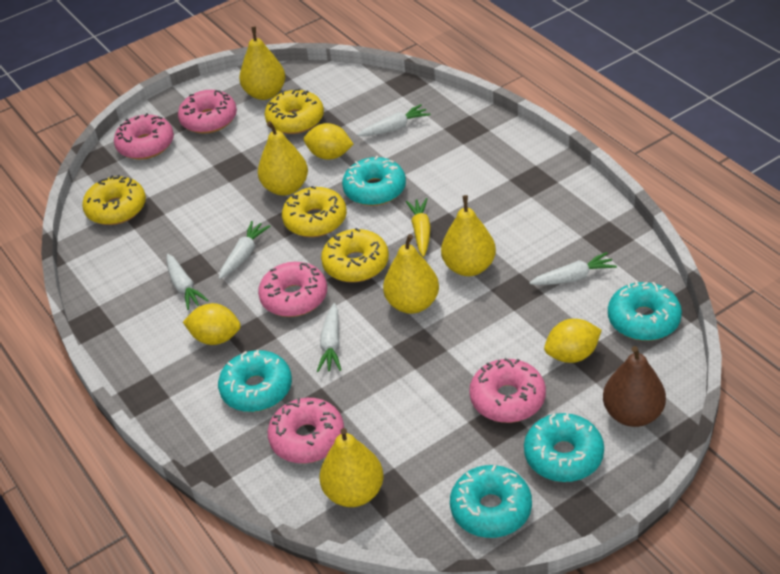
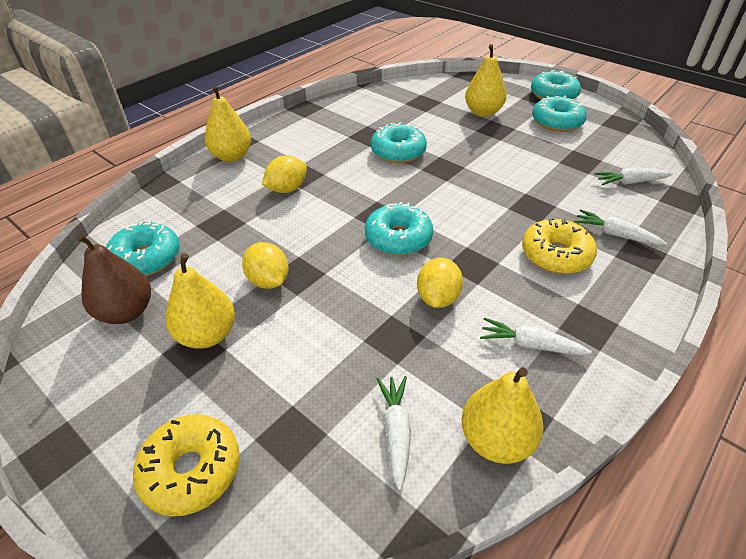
pink donut: 5 -> 0
white carrot: 5 -> 4
yellow carrot: 1 -> 0
yellow donut: 4 -> 2
yellow pear: 5 -> 4

